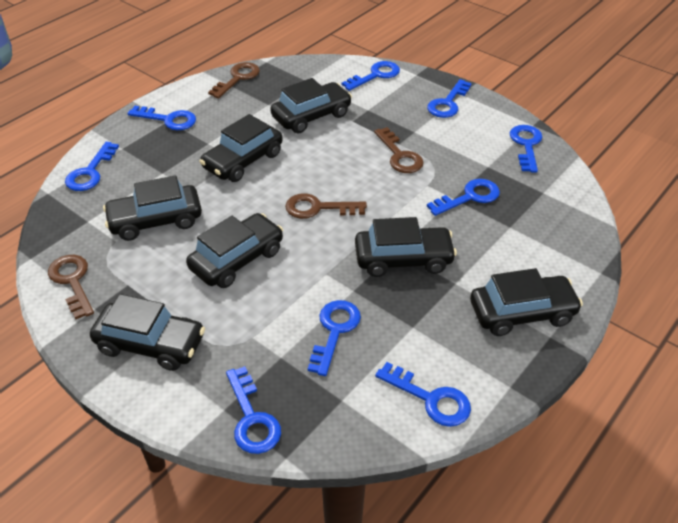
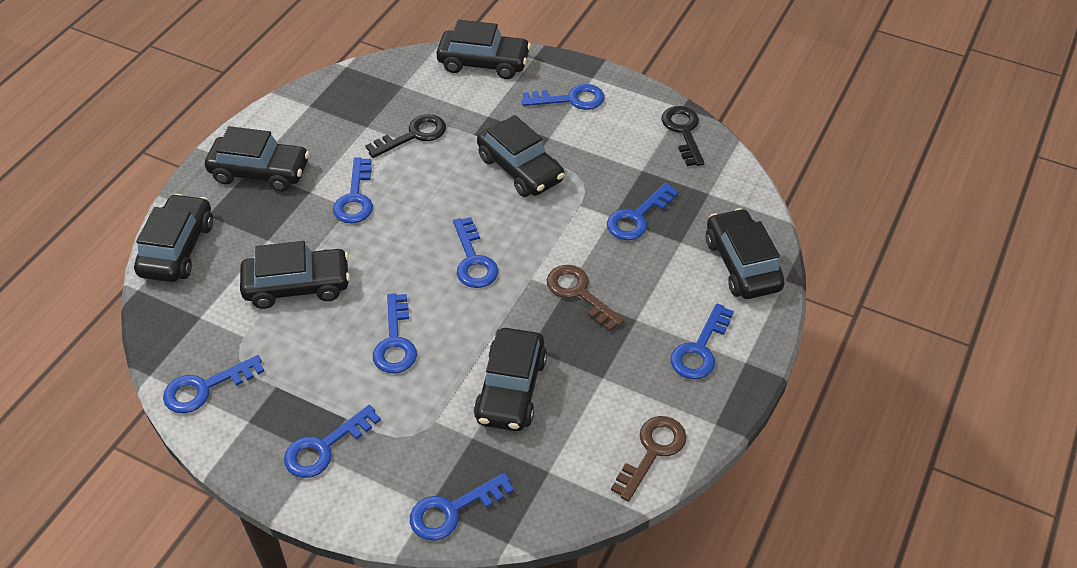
black key: 0 -> 2
brown key: 4 -> 2

